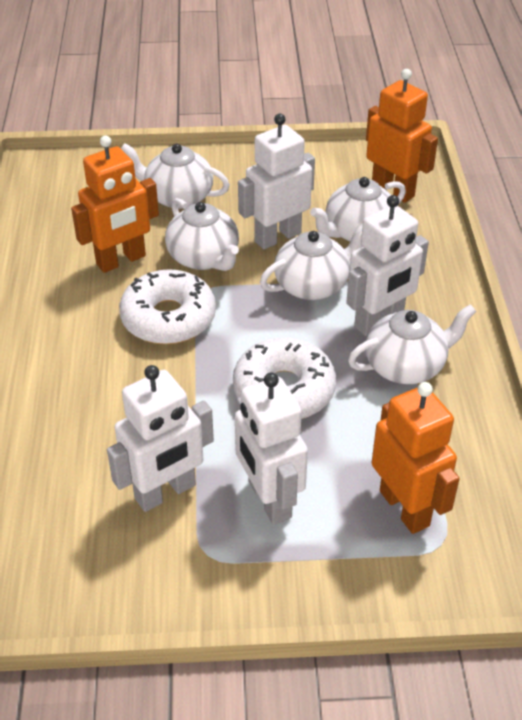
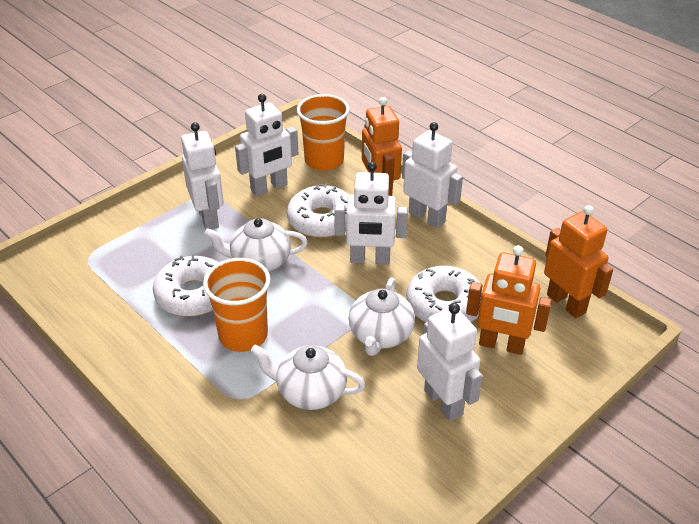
orange cup: 0 -> 2
white donut: 2 -> 3
white robot: 4 -> 5
white teapot: 5 -> 3

